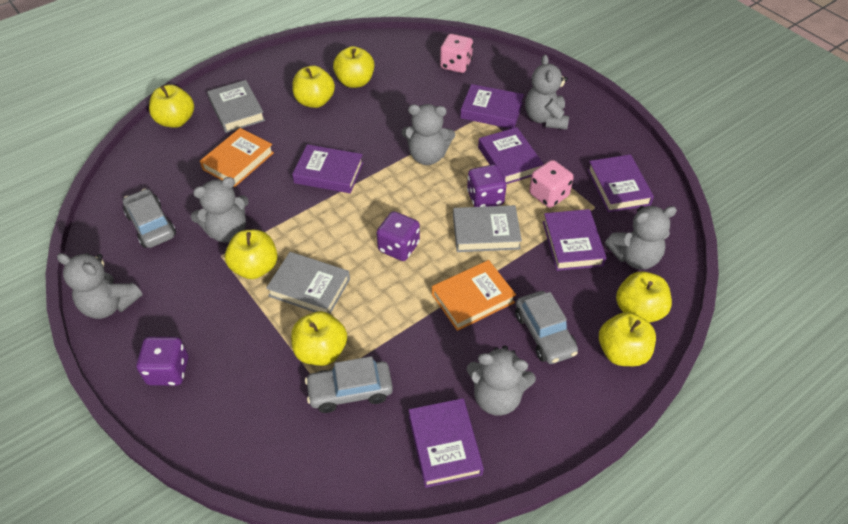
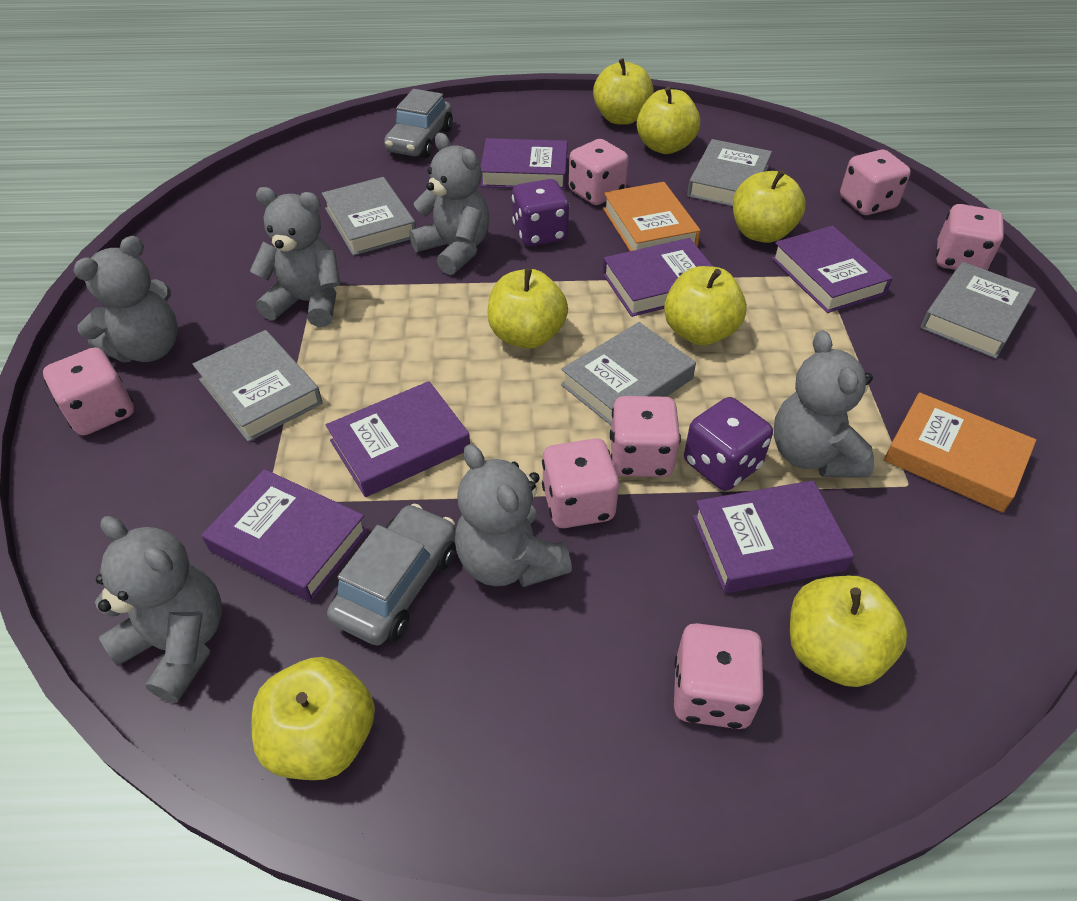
grey book: 3 -> 5
grey car: 3 -> 2
pink dice: 2 -> 7
purple dice: 3 -> 2

